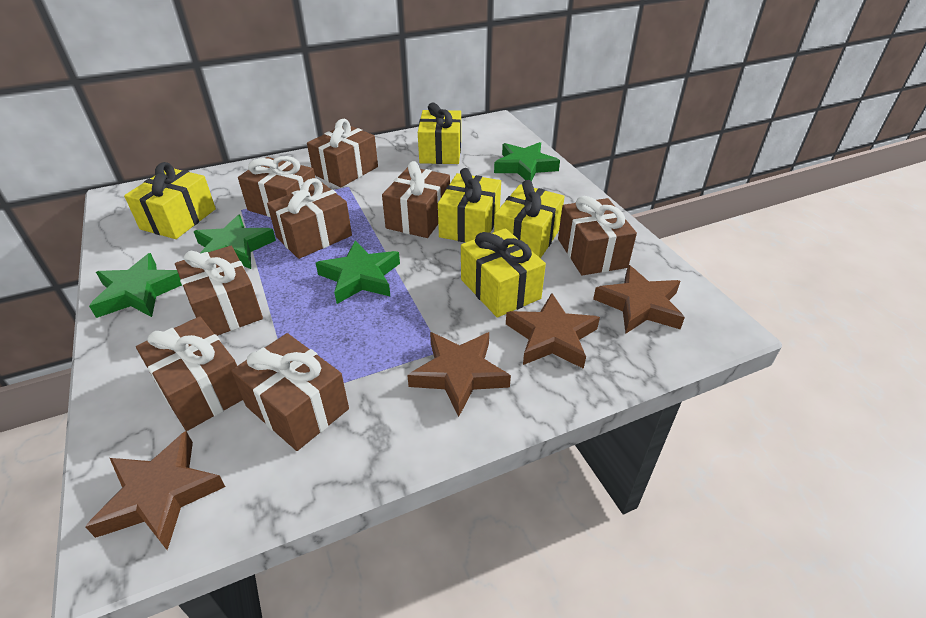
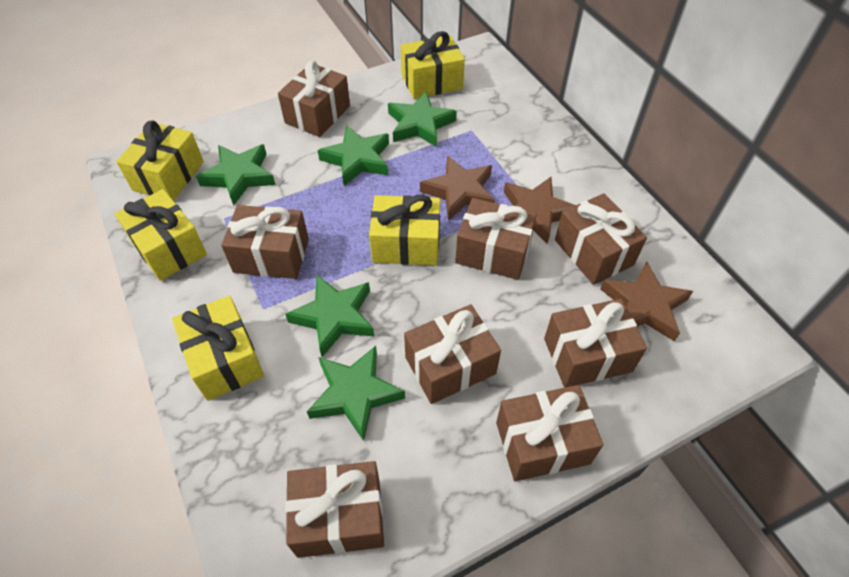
brown star: 4 -> 3
green star: 4 -> 5

